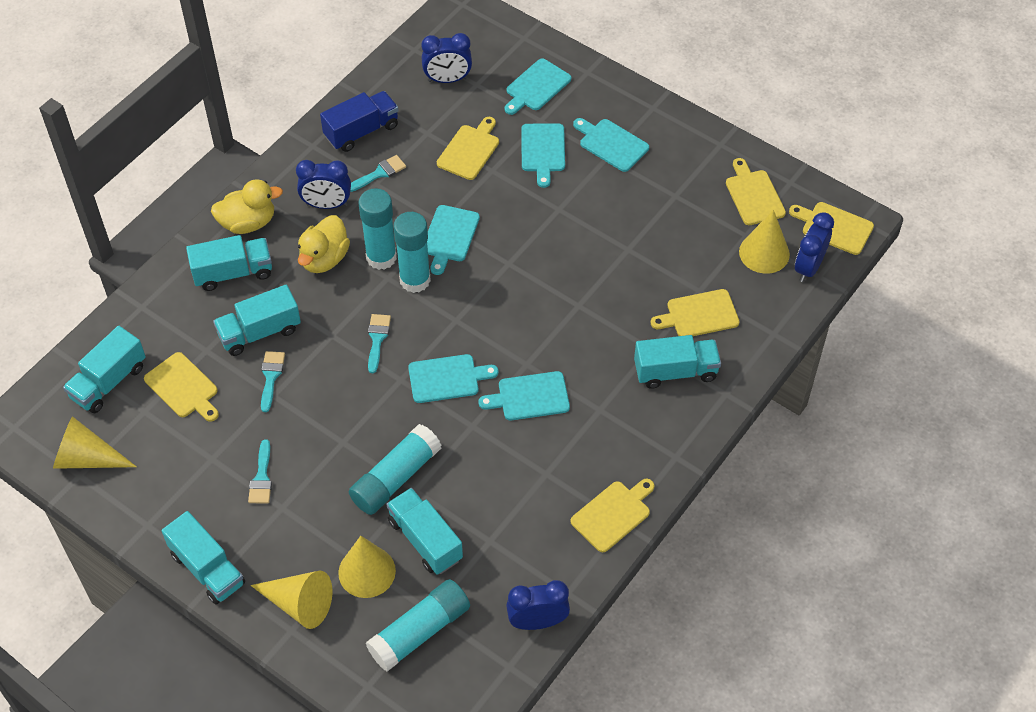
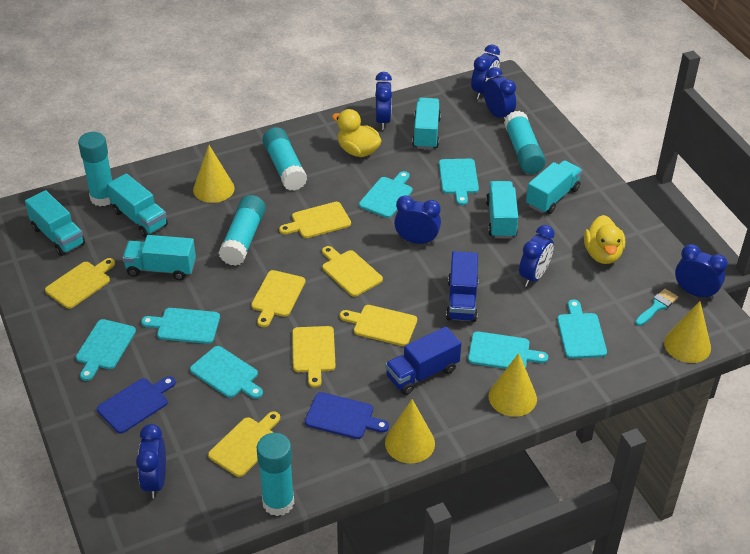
blue clock: 4 -> 7
blue cutting board: 0 -> 2
blue truck: 1 -> 2
turquoise brush: 4 -> 1
turquoise cutting board: 6 -> 7
turquoise glue stick: 4 -> 5
yellow cutting board: 6 -> 7

